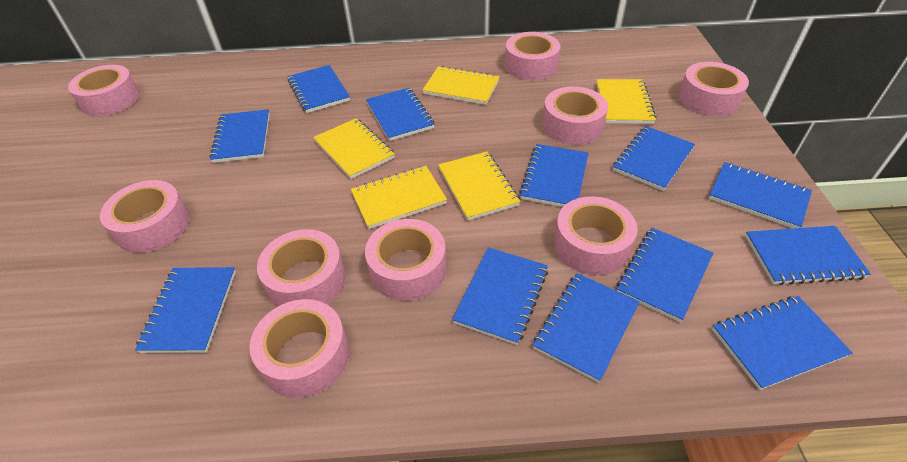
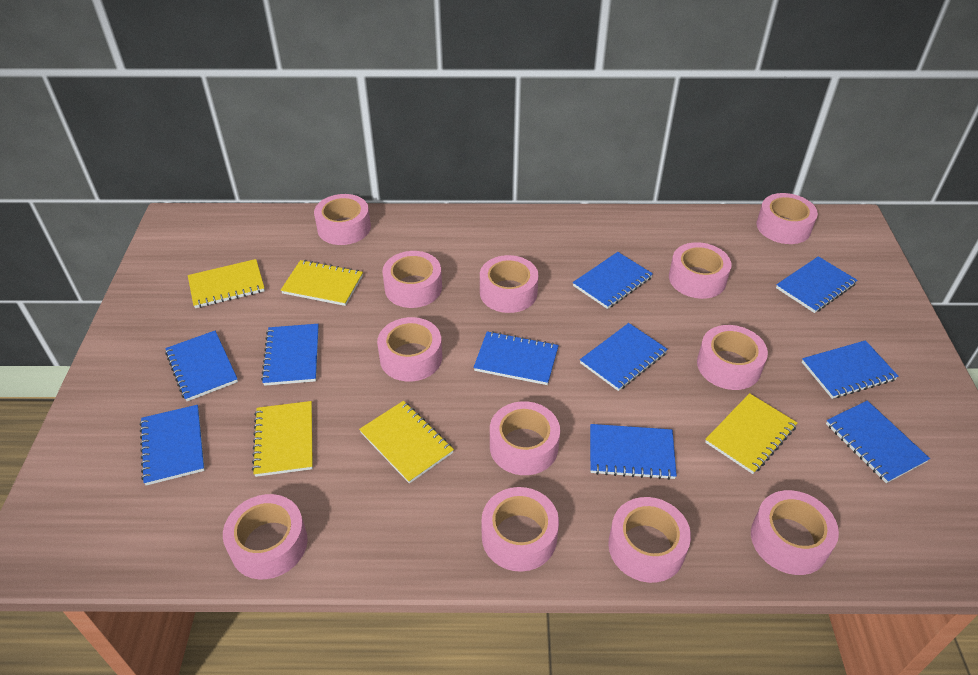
blue notebook: 12 -> 10
pink tape: 9 -> 12

